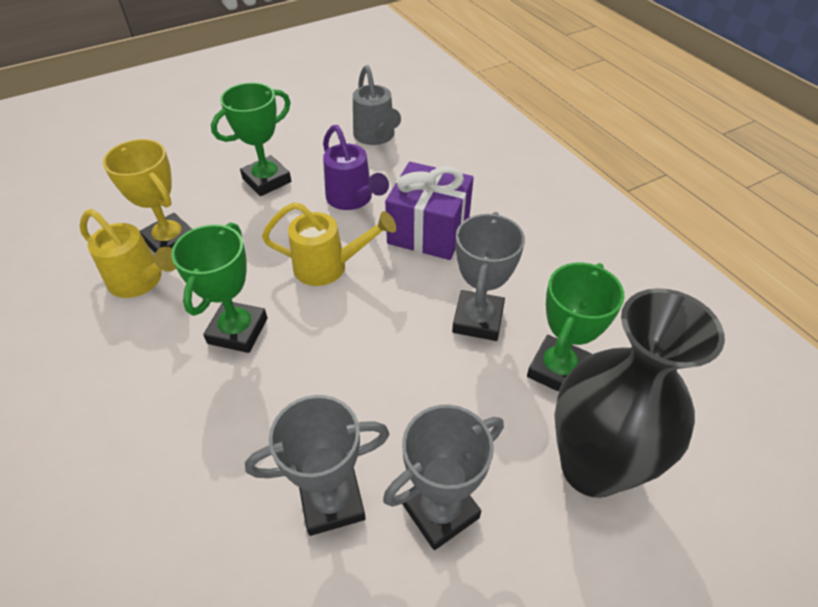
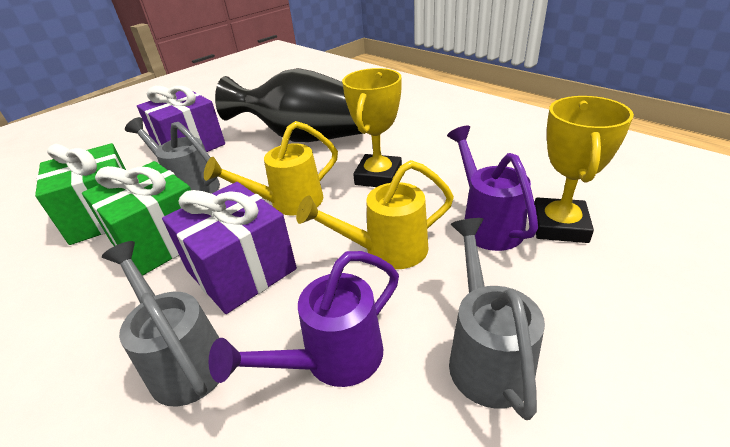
green gift: 0 -> 2
green trophy: 3 -> 0
grey trophy: 3 -> 0
grey watering can: 1 -> 3
purple gift: 1 -> 2
purple watering can: 1 -> 2
yellow trophy: 1 -> 2

